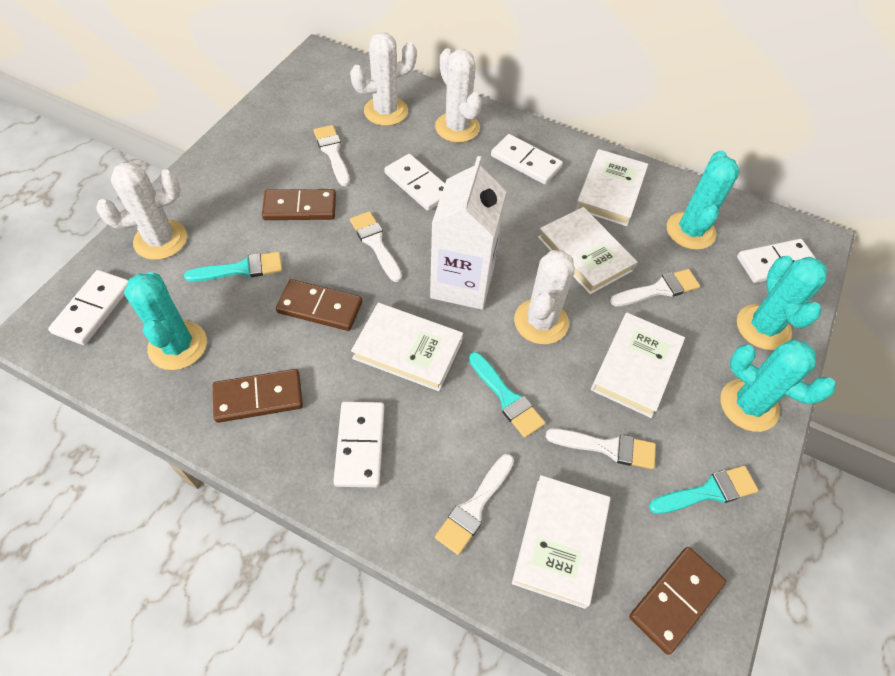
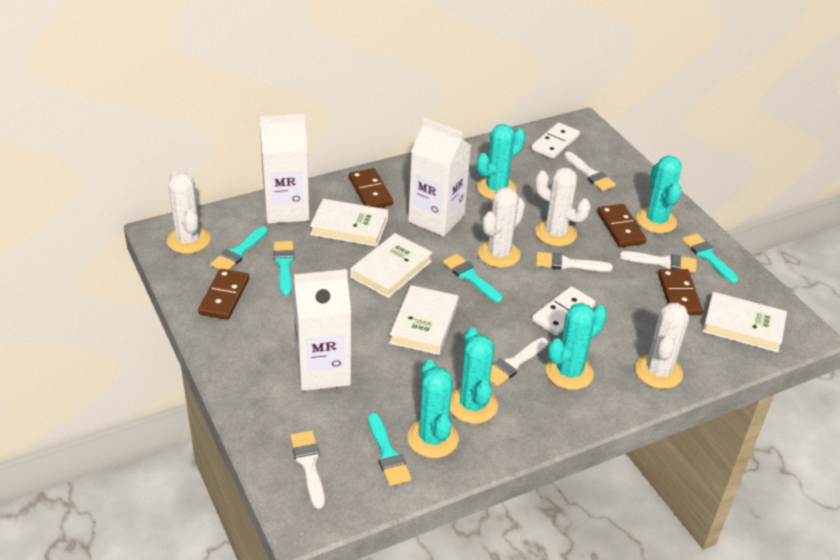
turquoise brush: 3 -> 5
turquoise cactus: 4 -> 5
white book: 5 -> 4
white carton: 1 -> 3
white domino: 5 -> 2

